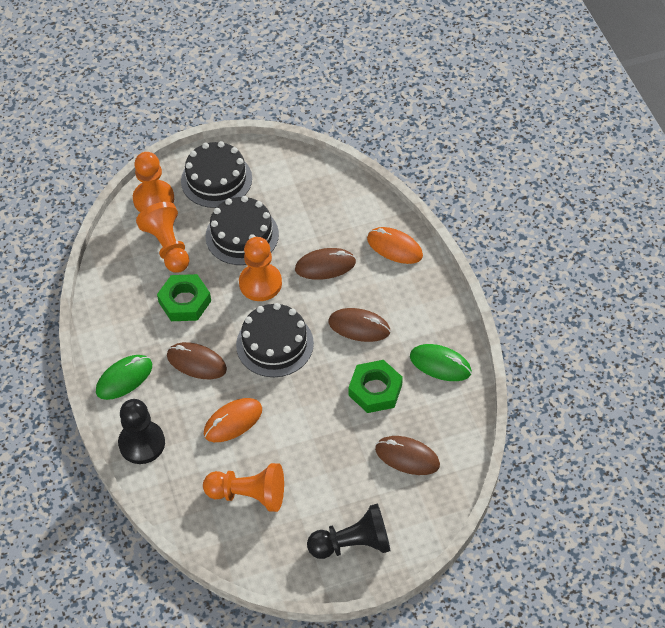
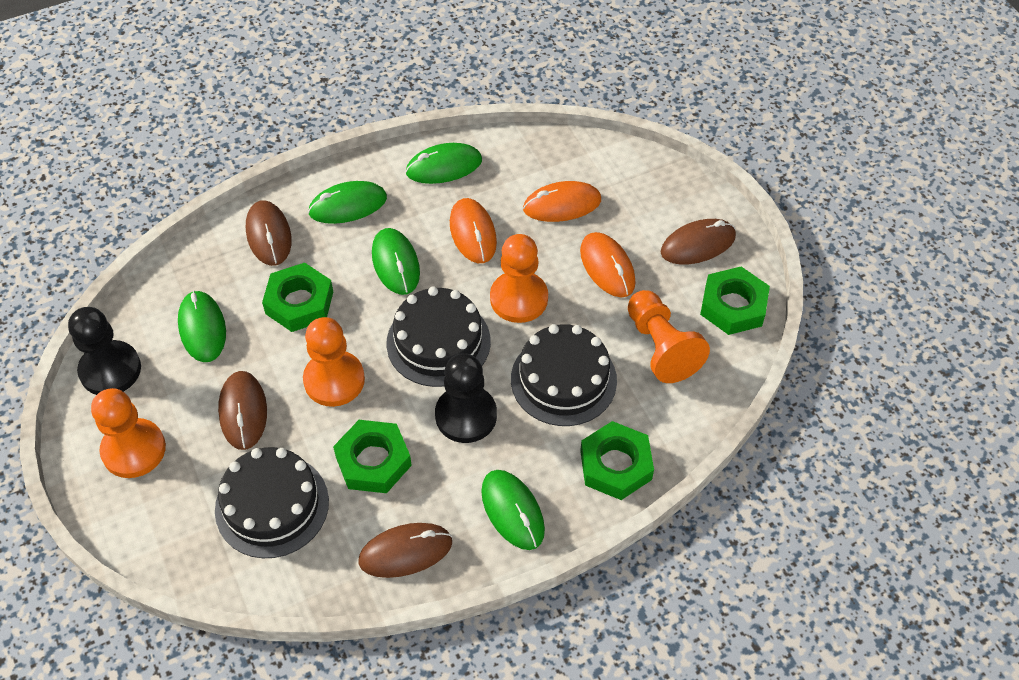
green mouse: 2 -> 5
green nut: 2 -> 4
orange mouse: 2 -> 3

